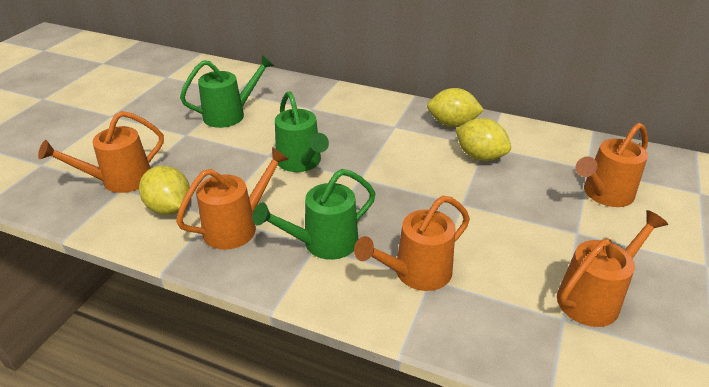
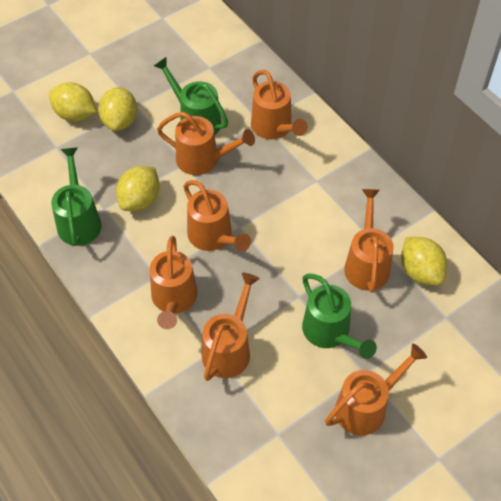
orange watering can: 5 -> 7
yellow lemon: 3 -> 4

